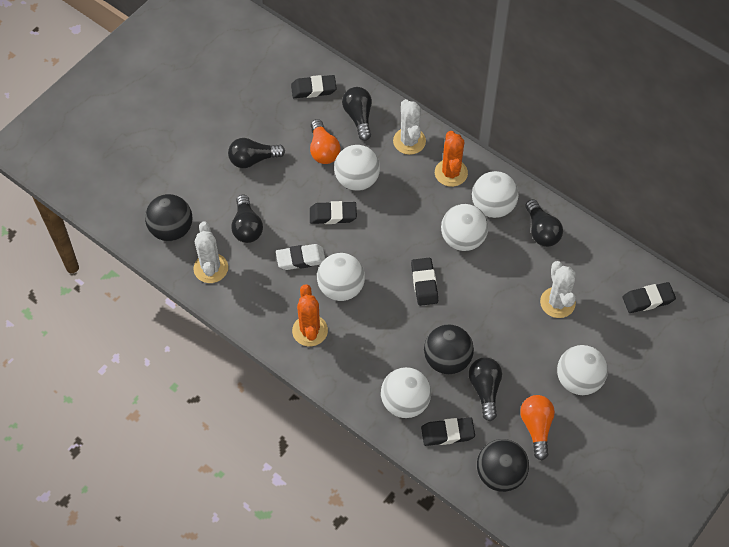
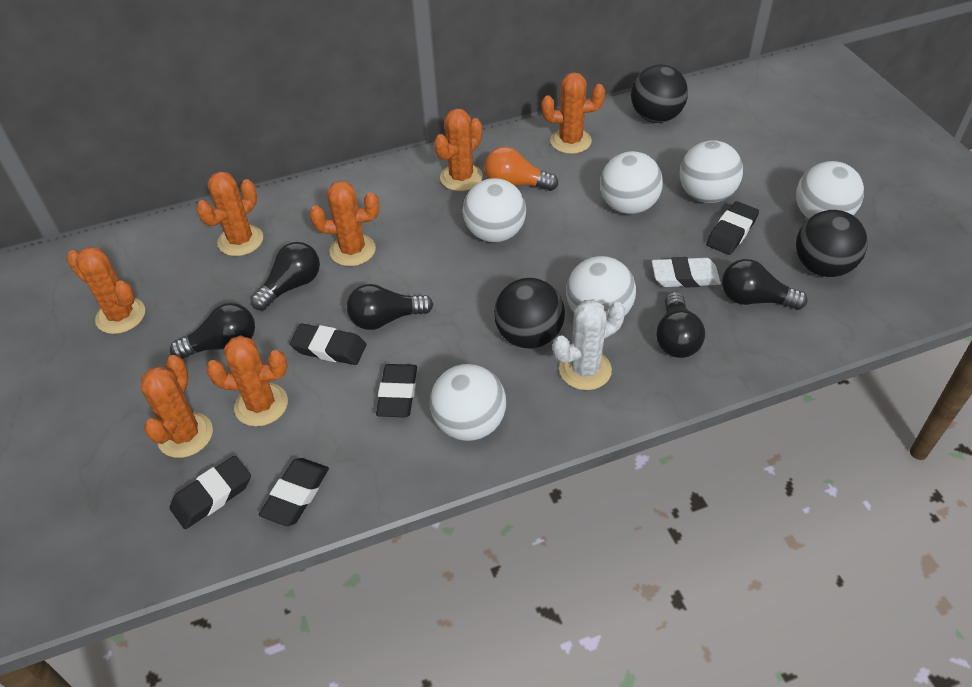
orange cactus: 2 -> 7
orange light bulb: 2 -> 1
white cactus: 3 -> 1

